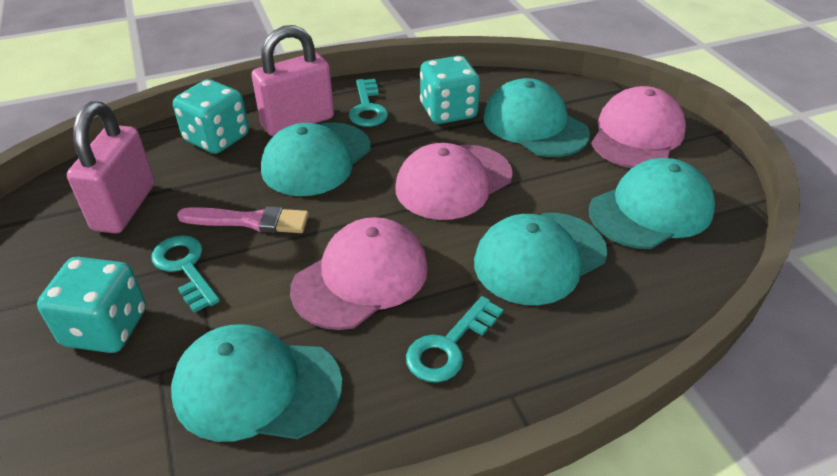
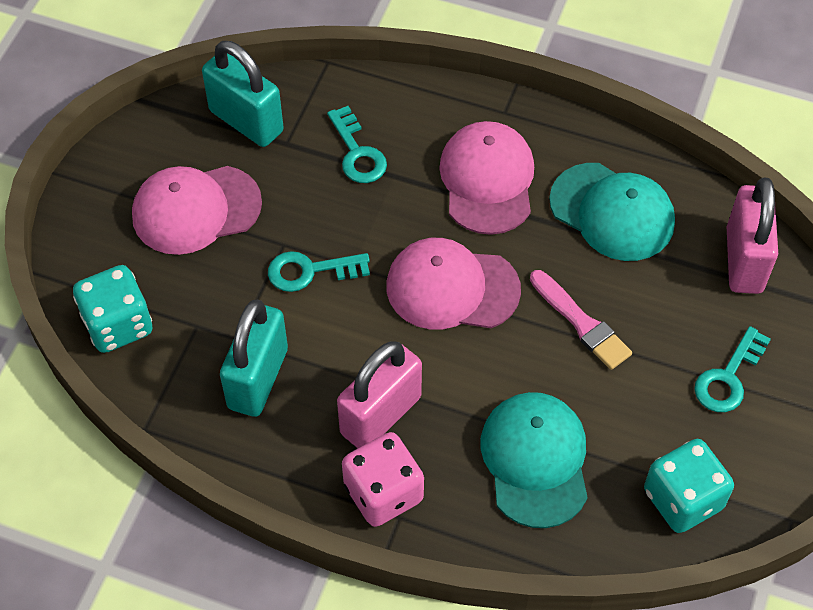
pink dice: 0 -> 1
turquoise cap: 5 -> 2
turquoise dice: 3 -> 2
turquoise padlock: 0 -> 2

